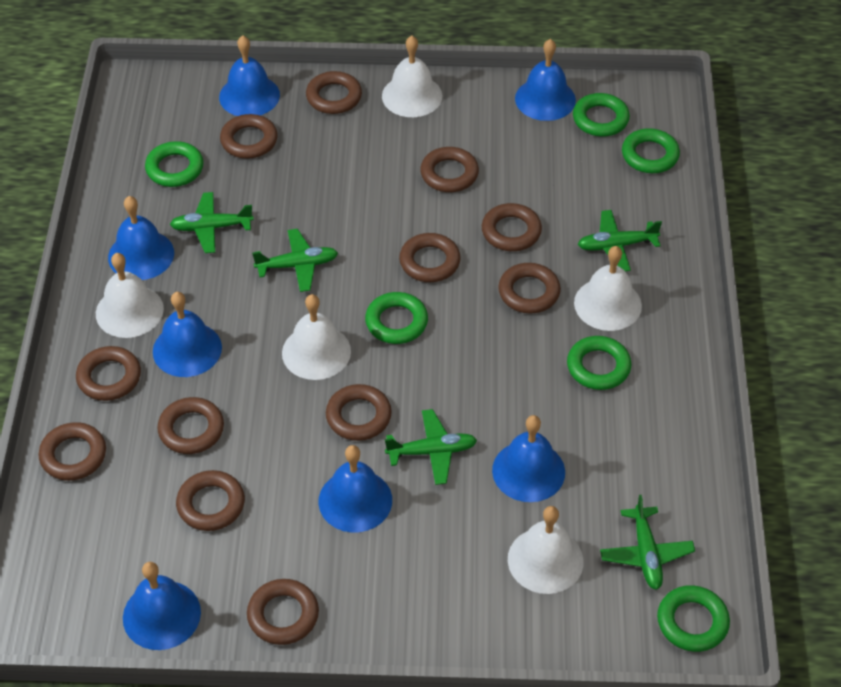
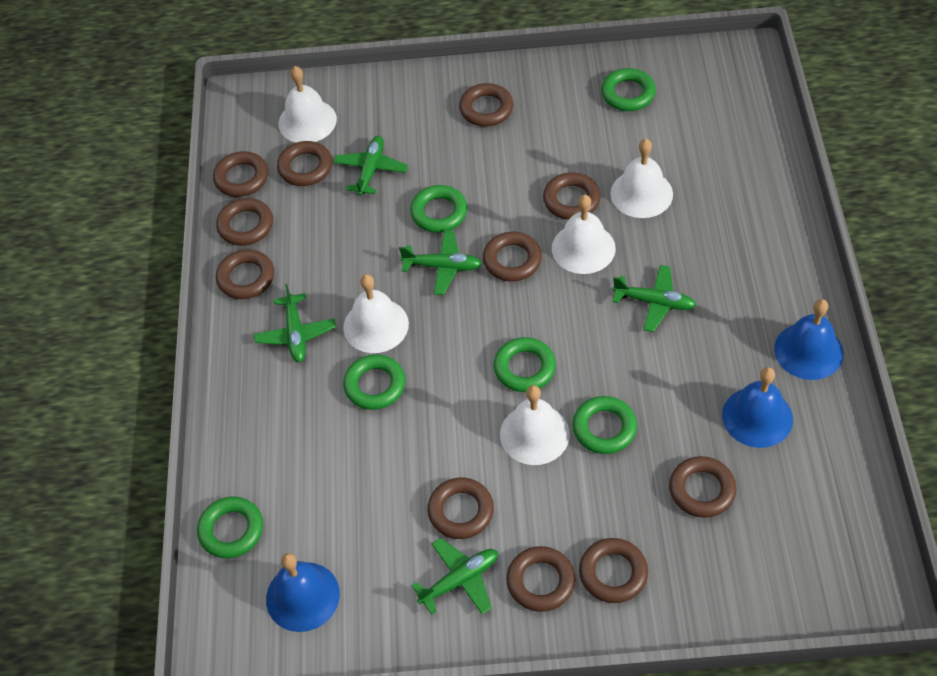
blue bell: 7 -> 3
brown ring: 12 -> 11

